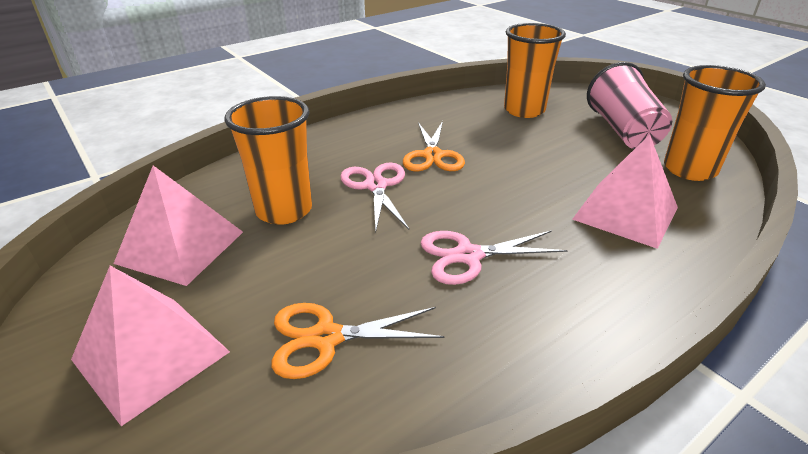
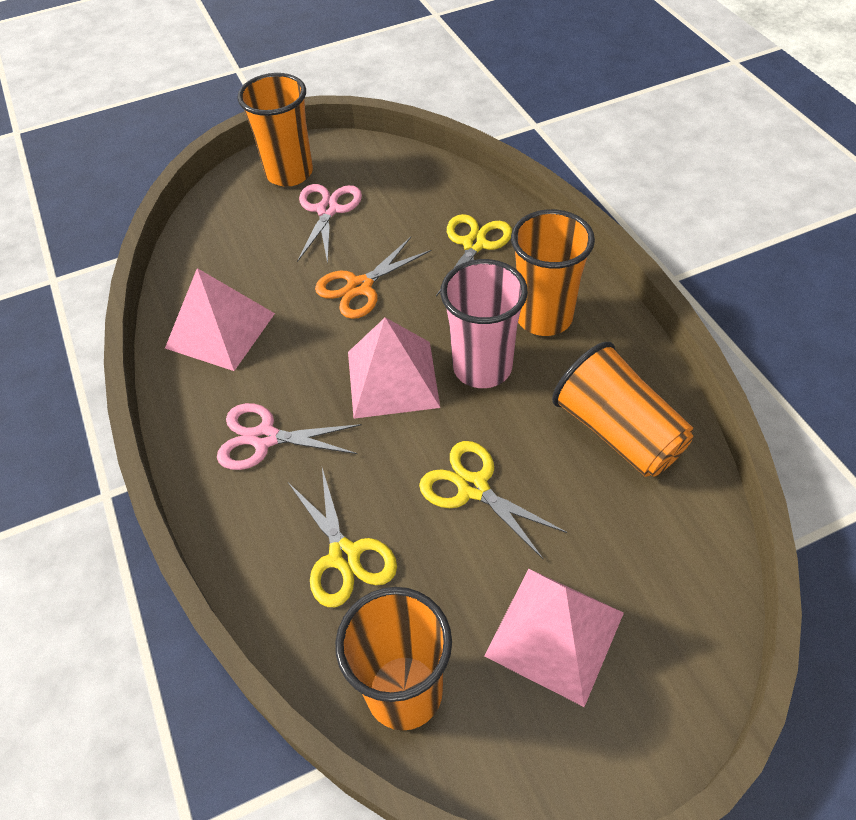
orange cup: 3 -> 4
orange scissors: 2 -> 1
yellow scissors: 0 -> 3

